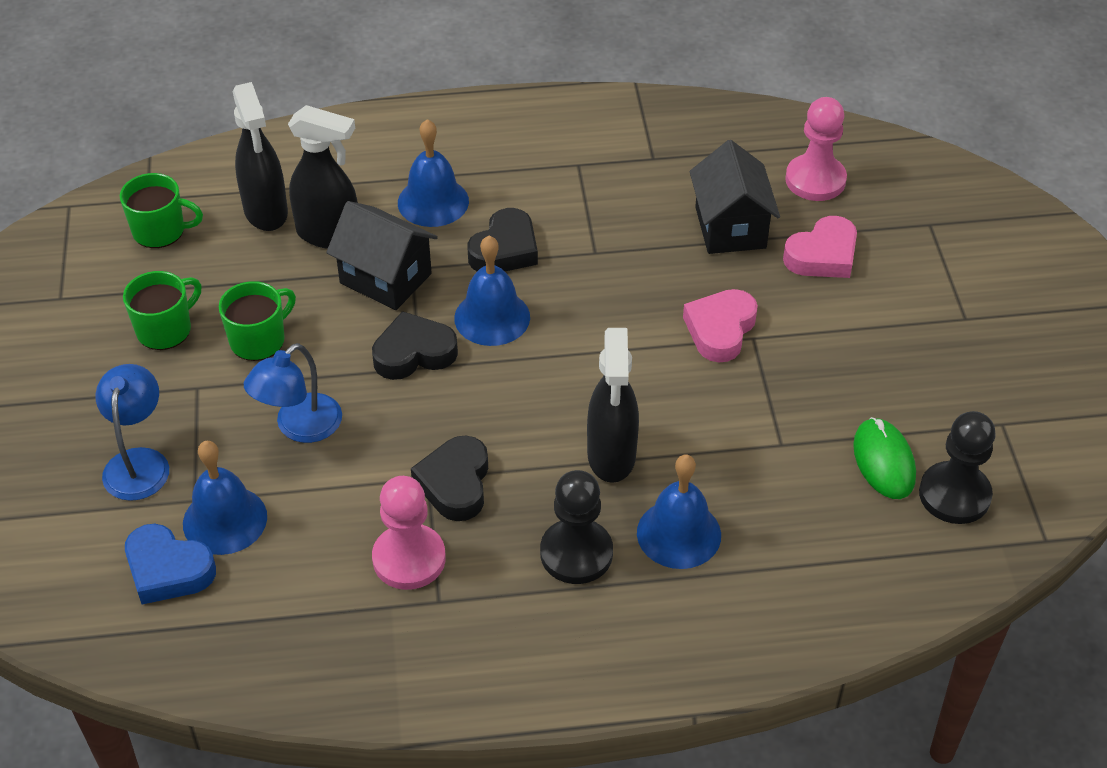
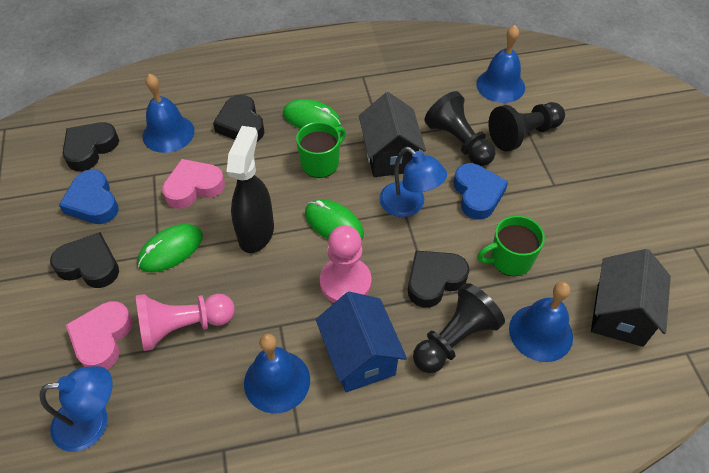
black heart: 3 -> 4
black pawn: 2 -> 3
black spray bottle: 3 -> 1
blue heart: 1 -> 2
blue house: 0 -> 1
green mouse: 1 -> 3
green mug: 3 -> 2

